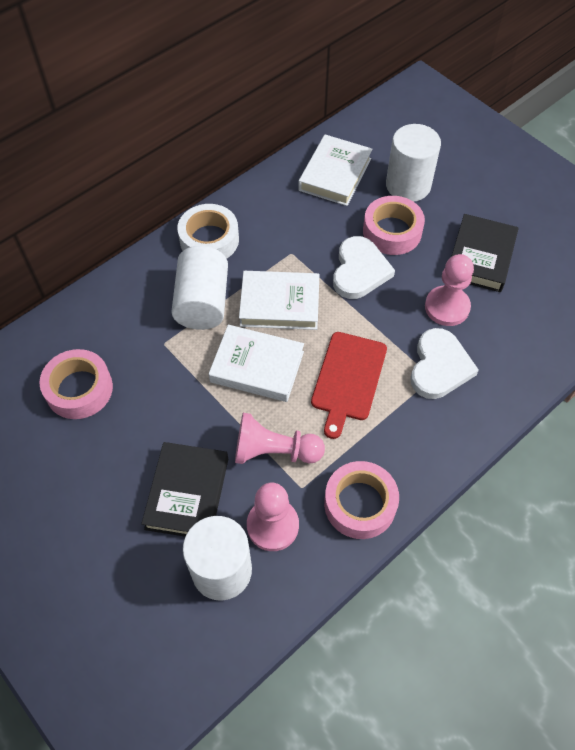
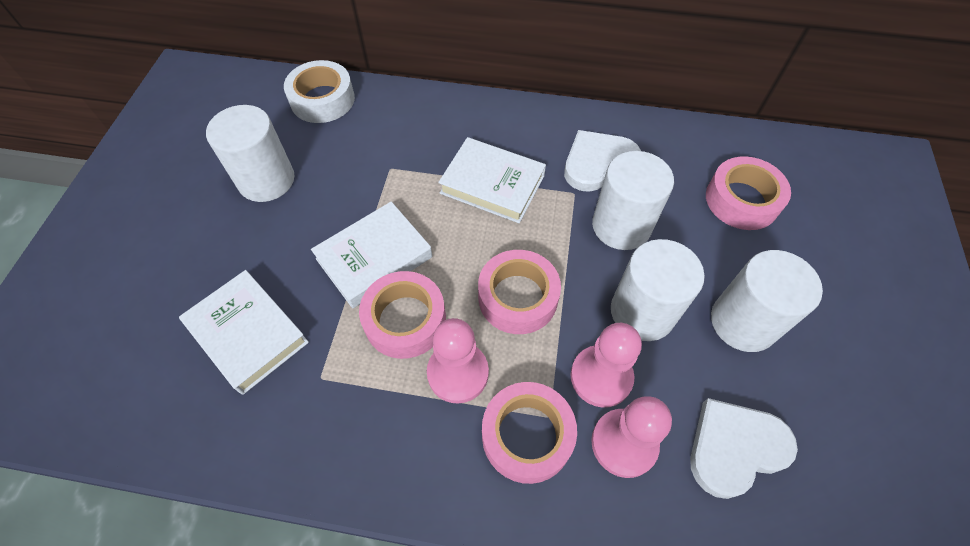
black book: 2 -> 0
pink tape: 3 -> 4
red cutting board: 1 -> 0
white cylinder: 3 -> 4

